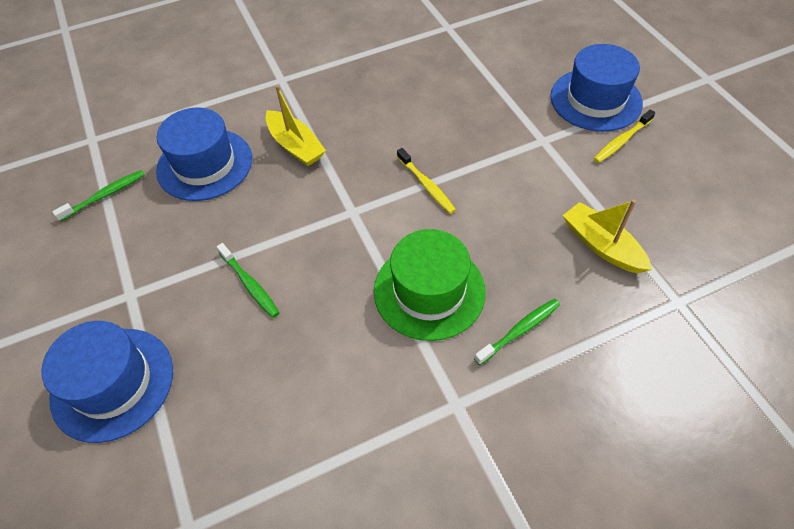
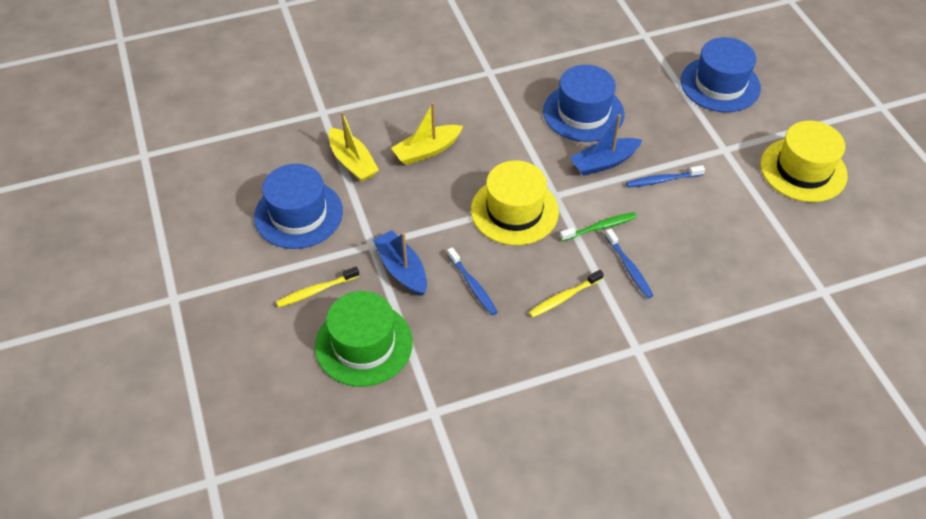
blue boat: 0 -> 2
blue toothbrush: 0 -> 3
green toothbrush: 3 -> 1
yellow hat: 0 -> 2

